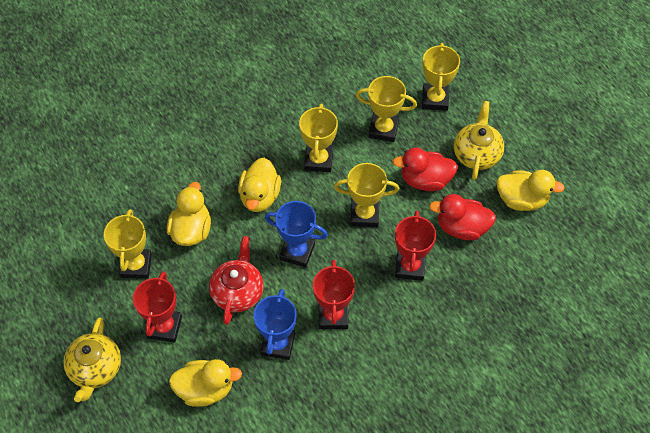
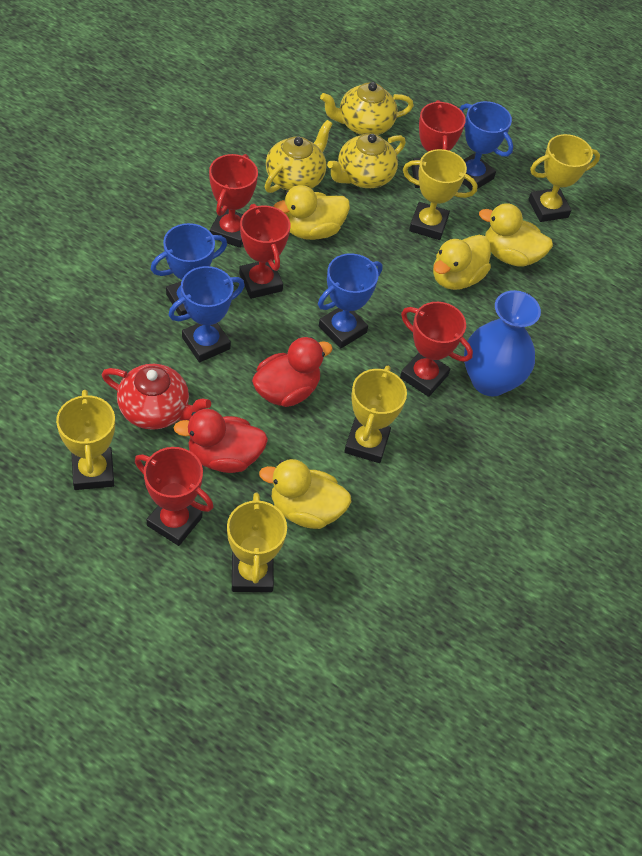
blue trophy: 2 -> 4
blue vase: 0 -> 1
red trophy: 3 -> 5
yellow teapot: 2 -> 3

